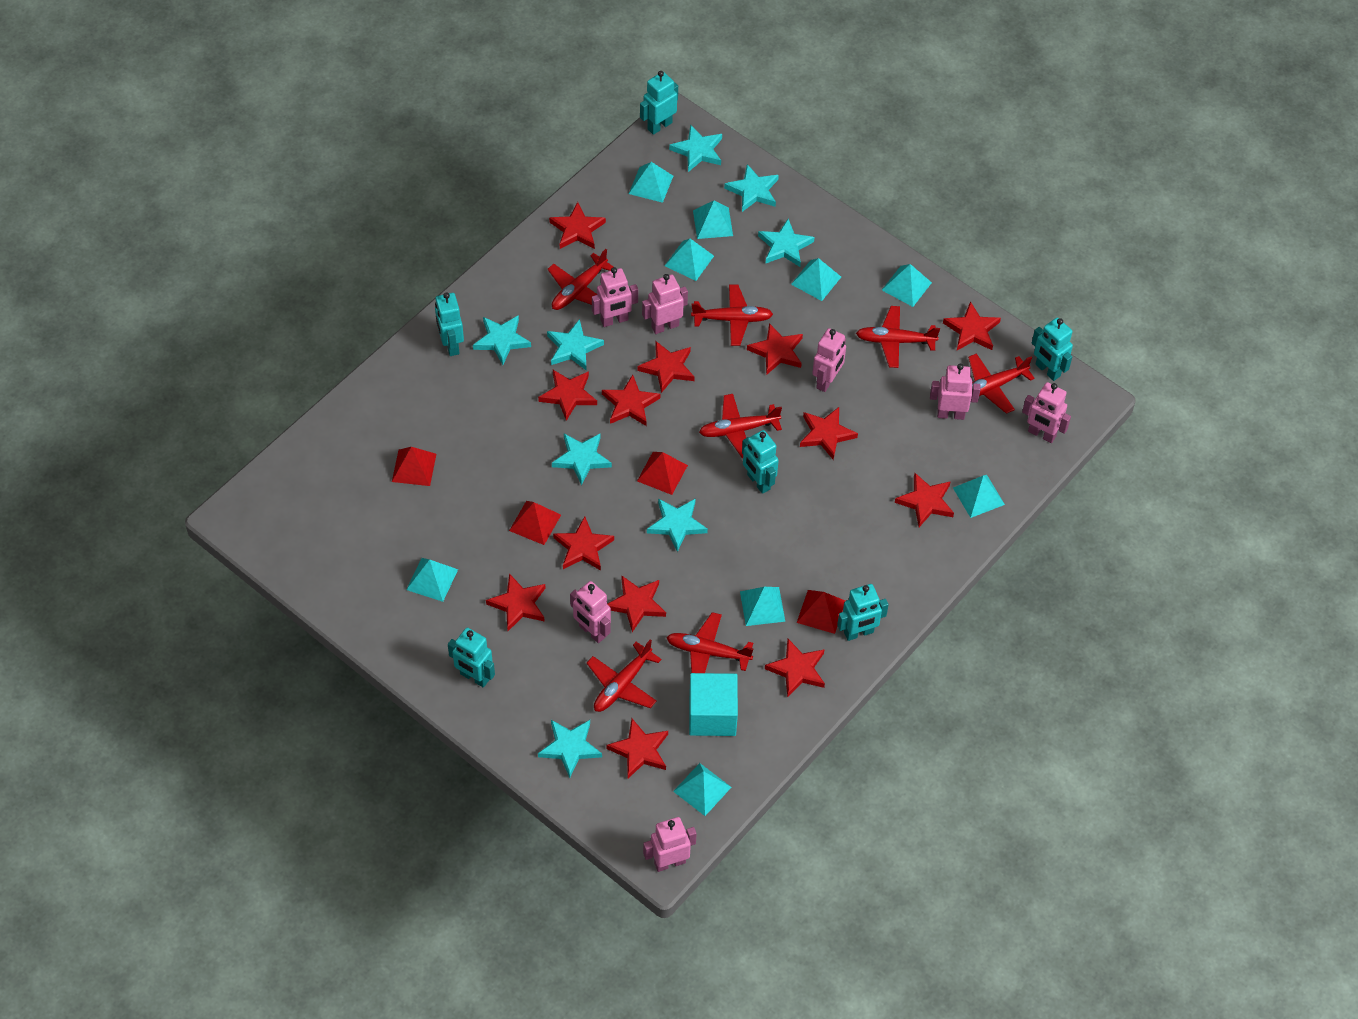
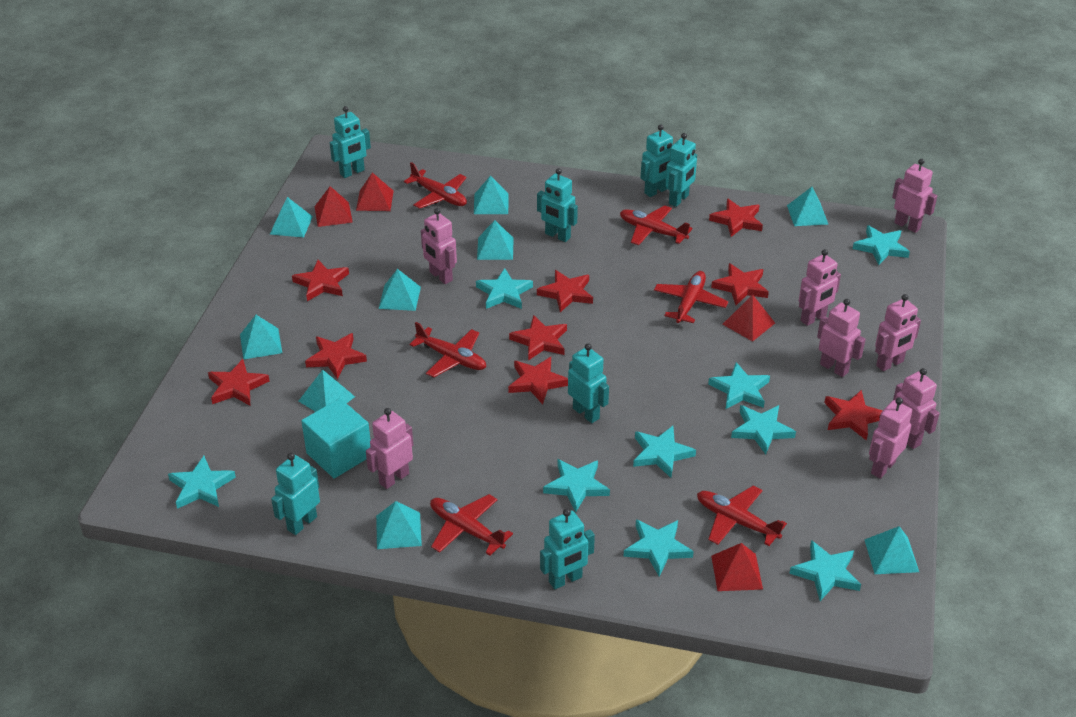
pink robot: 7 -> 8
red plane: 7 -> 6
red star: 13 -> 9
turquoise robot: 6 -> 7
turquoise star: 8 -> 9

